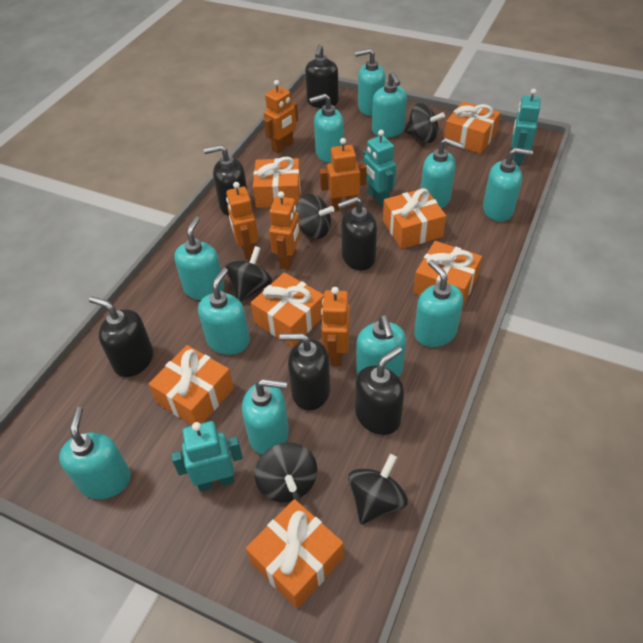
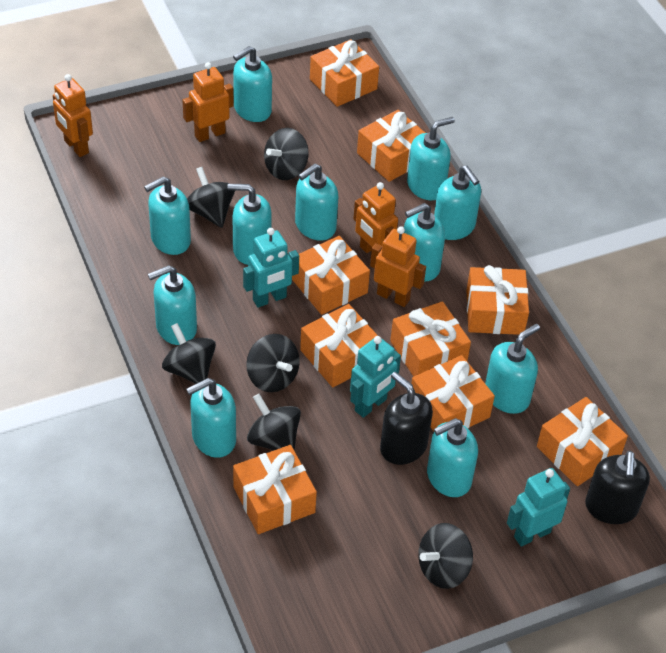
black soap dispenser: 6 -> 2
black spinning top: 5 -> 6
orange gift: 7 -> 9
orange robot: 5 -> 4

